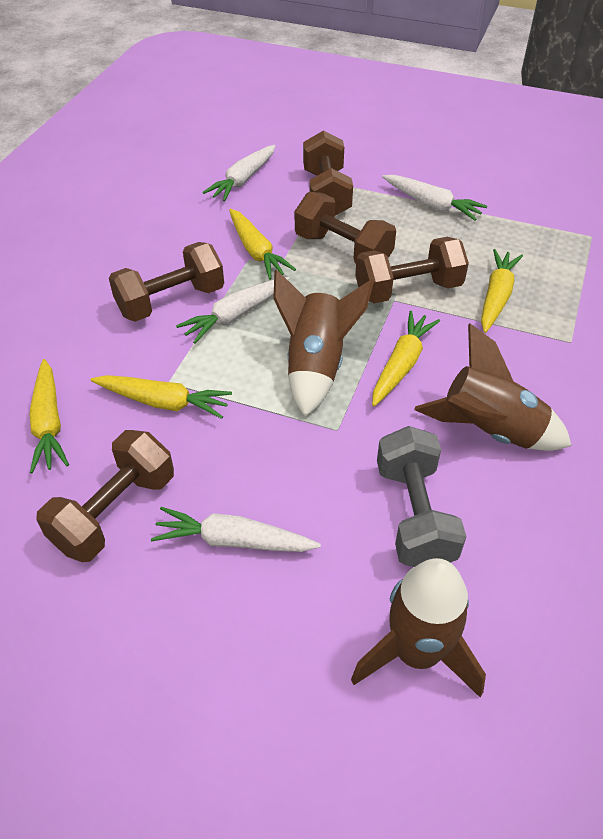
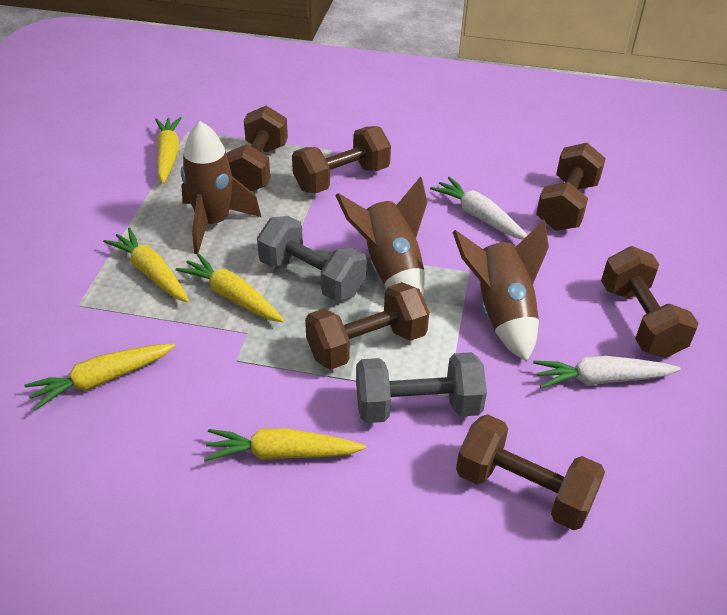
brown dumbbell: 5 -> 6
grey dumbbell: 1 -> 2
white carrot: 4 -> 2

